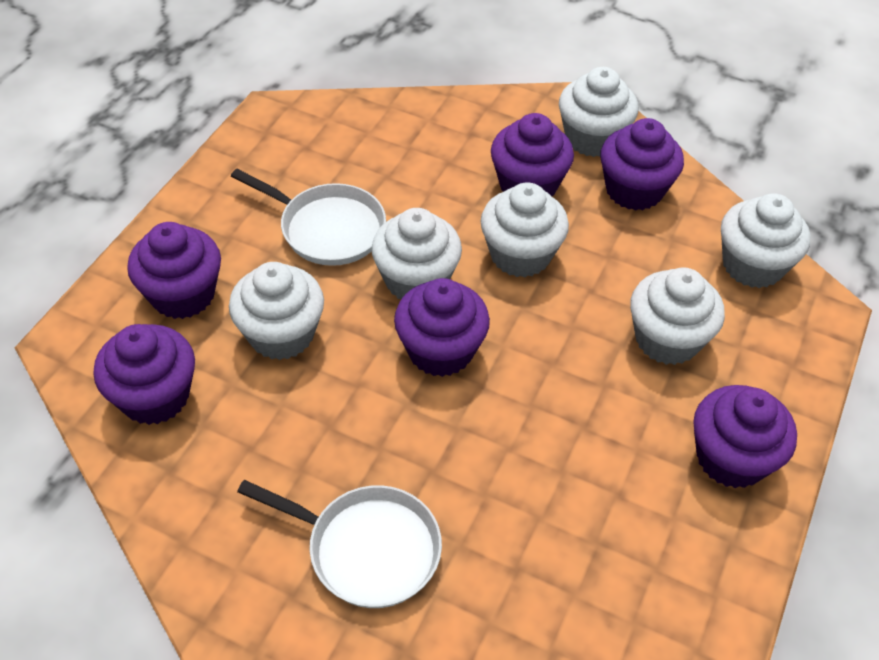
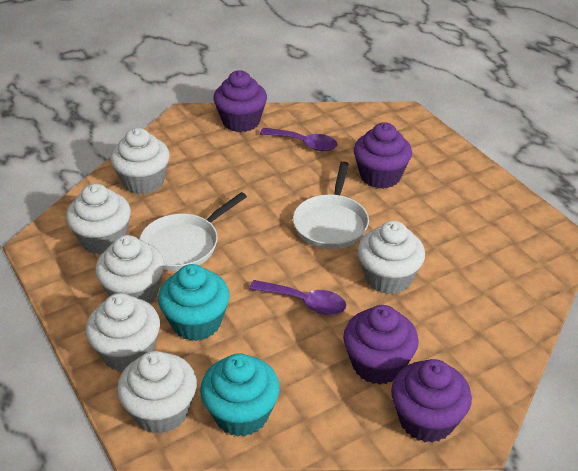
purple cupcake: 6 -> 4
purple spoon: 0 -> 2
turquoise cupcake: 0 -> 2

